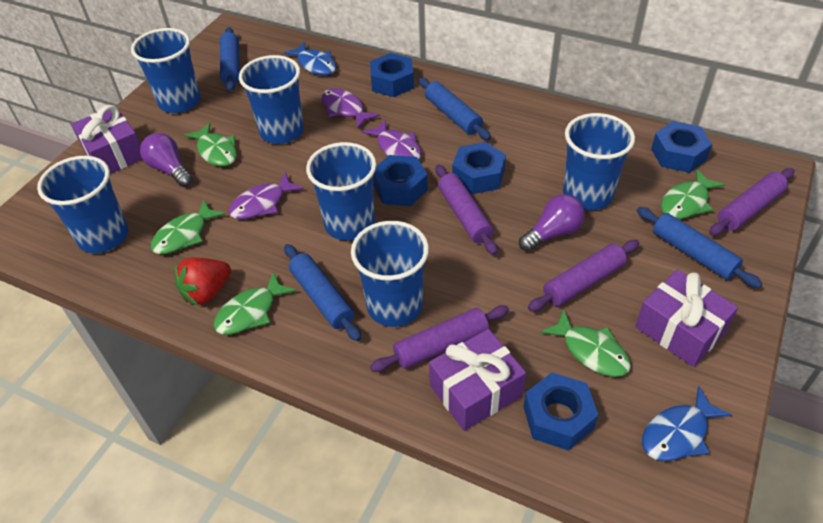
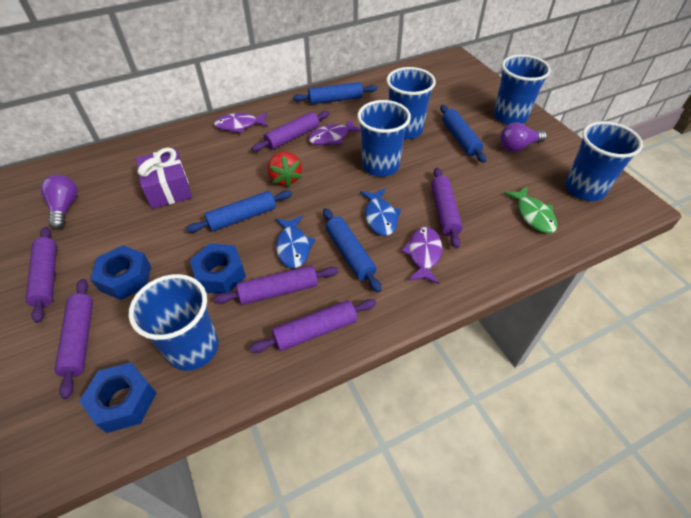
blue cup: 6 -> 5
blue nut: 5 -> 3
green fish: 5 -> 1
purple gift: 3 -> 1
purple rolling pin: 4 -> 6

